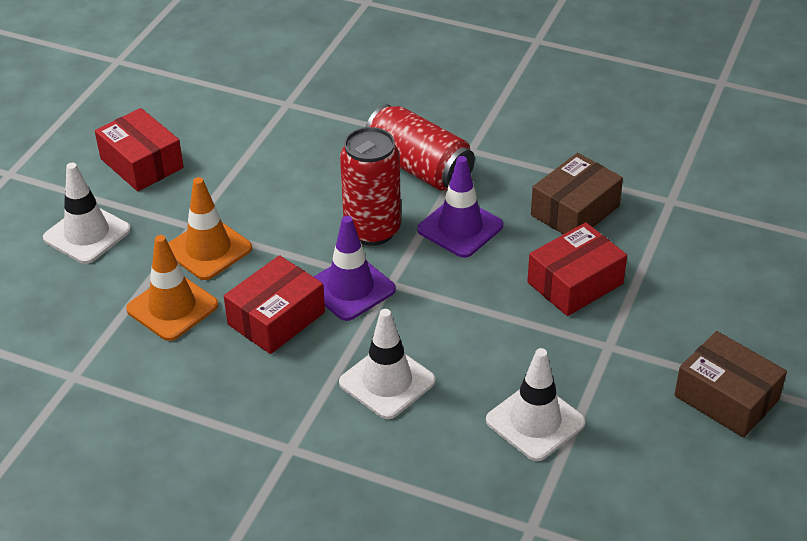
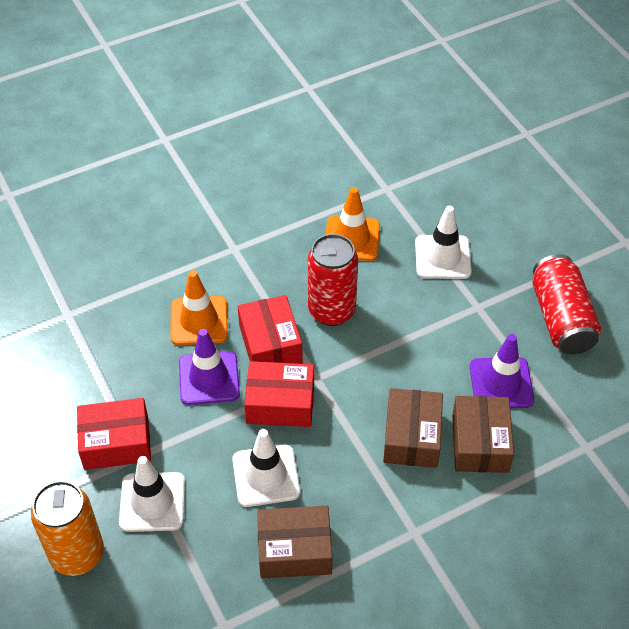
brown box: 2 -> 3
orange can: 0 -> 1

